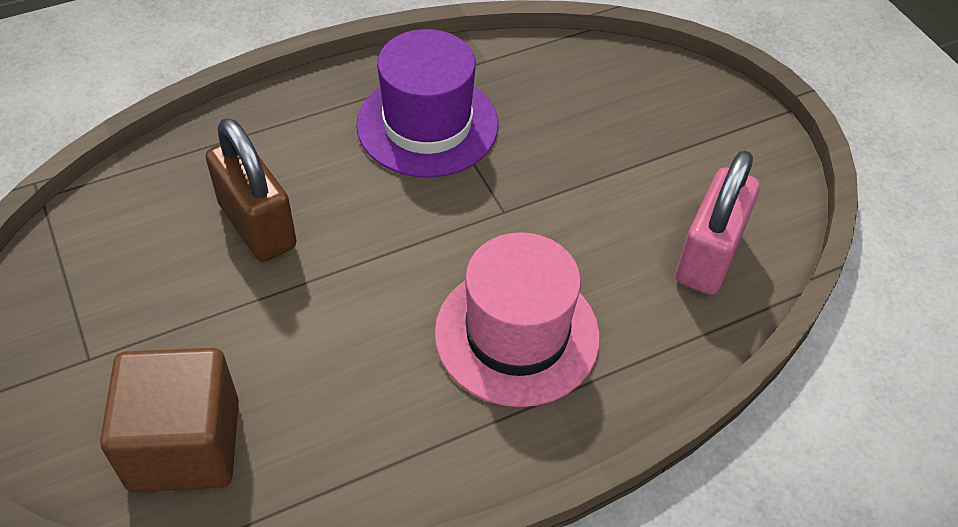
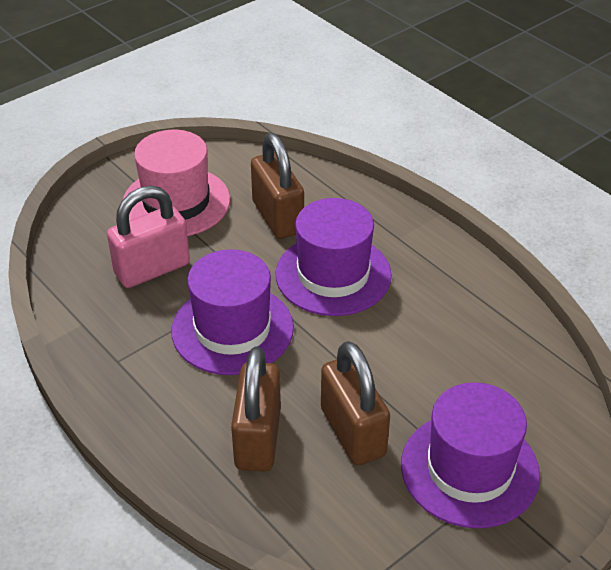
brown cube: 1 -> 0
brown padlock: 1 -> 3
purple hat: 1 -> 3

